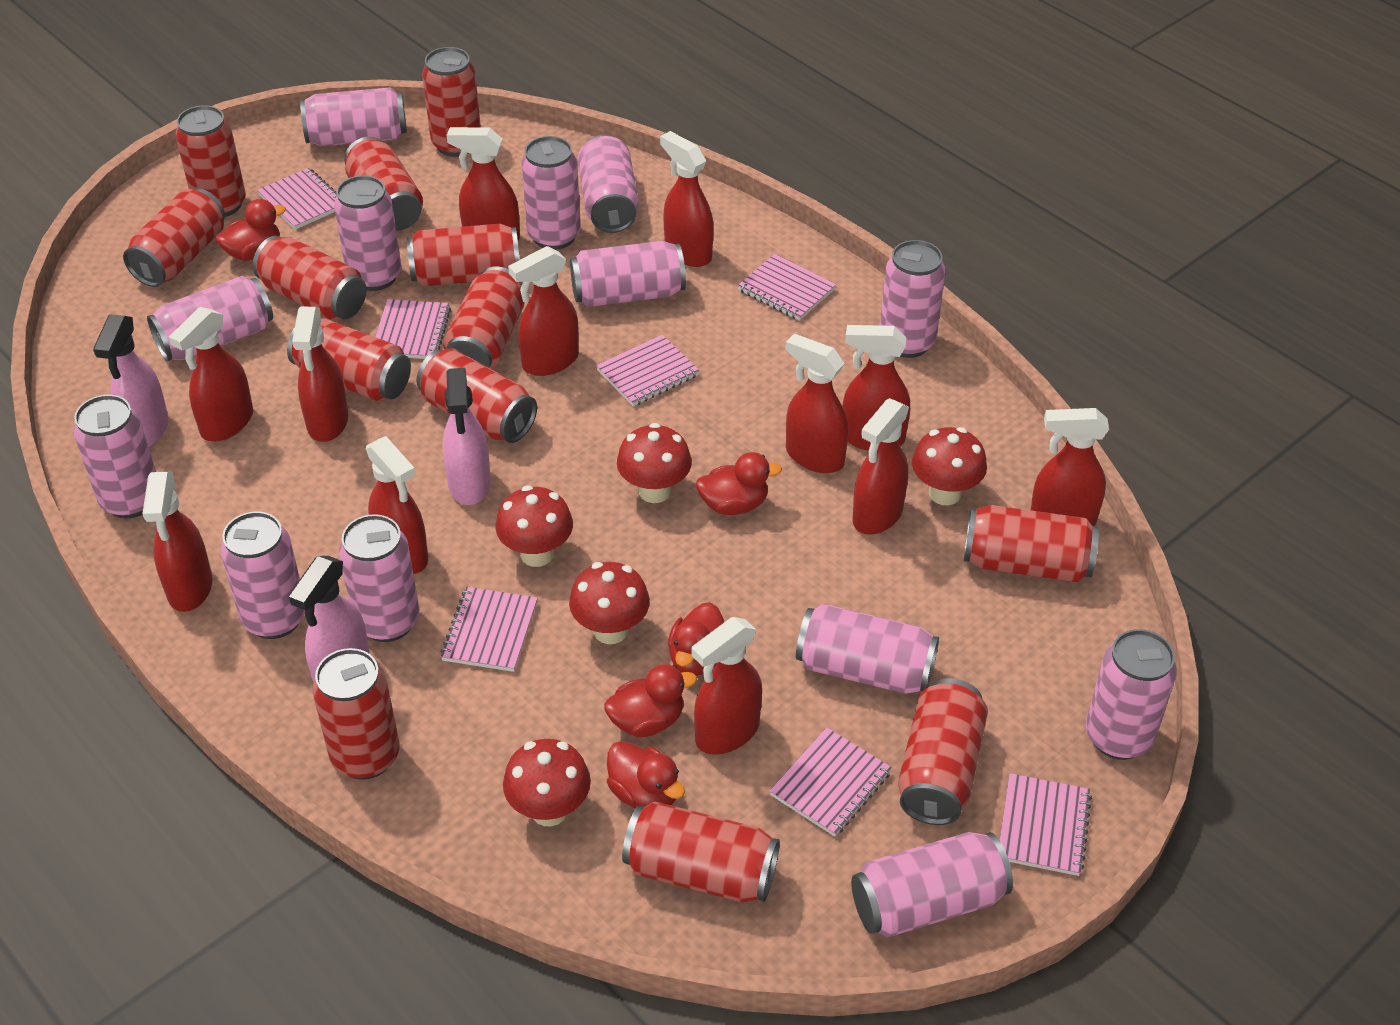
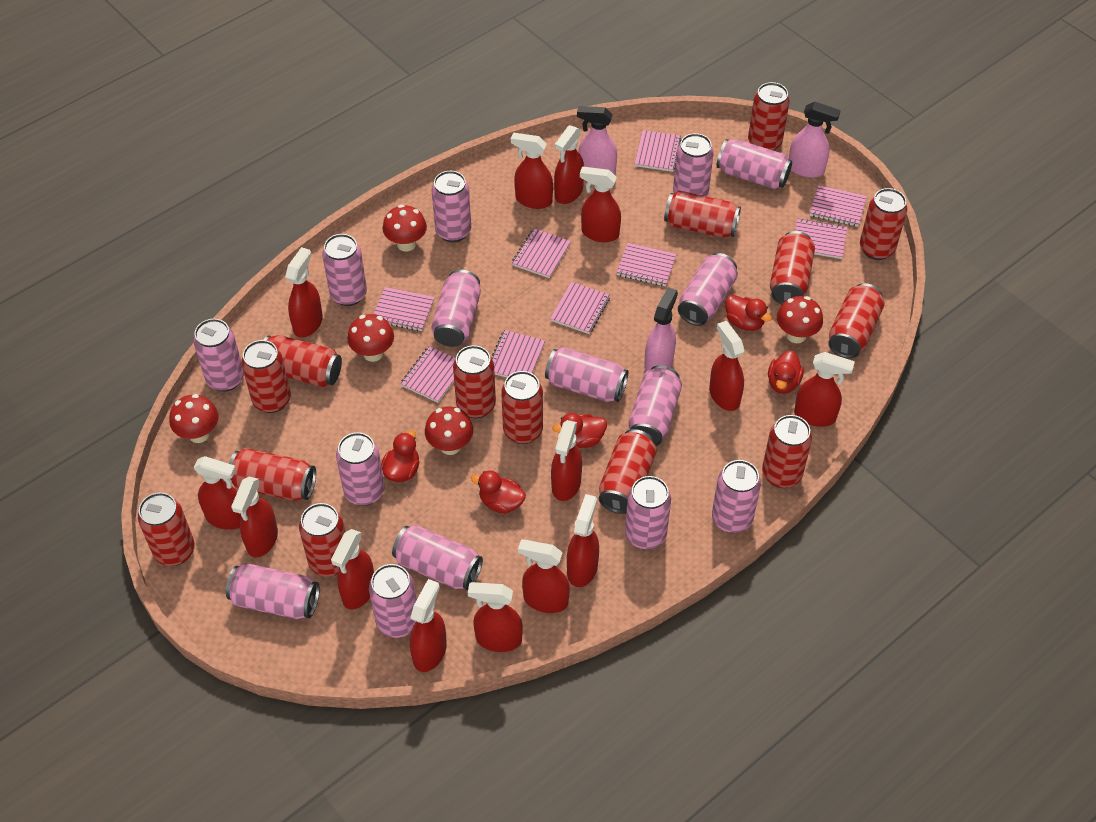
pink can: 13 -> 15
pink notebook: 7 -> 9
red can: 13 -> 14
red spray bottle: 12 -> 14

